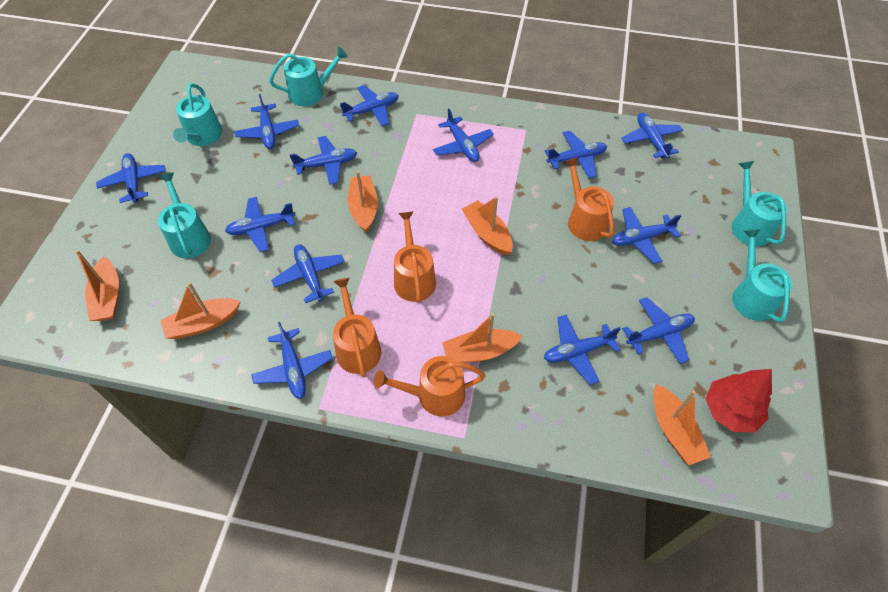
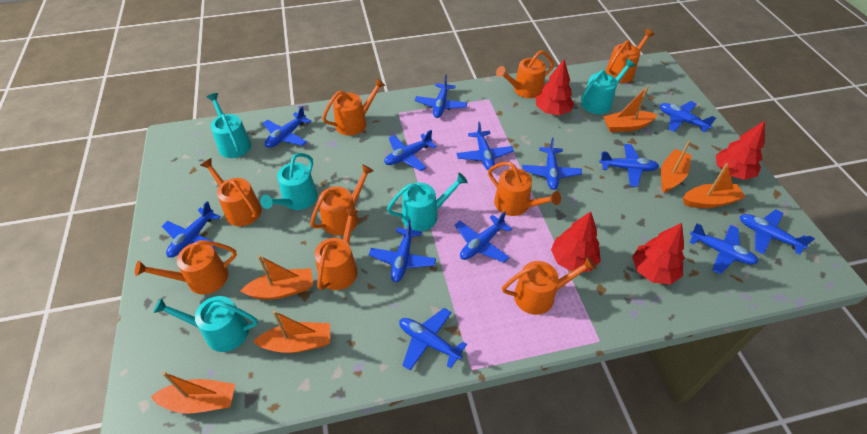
orange watering can: 4 -> 9
red tree: 1 -> 4

